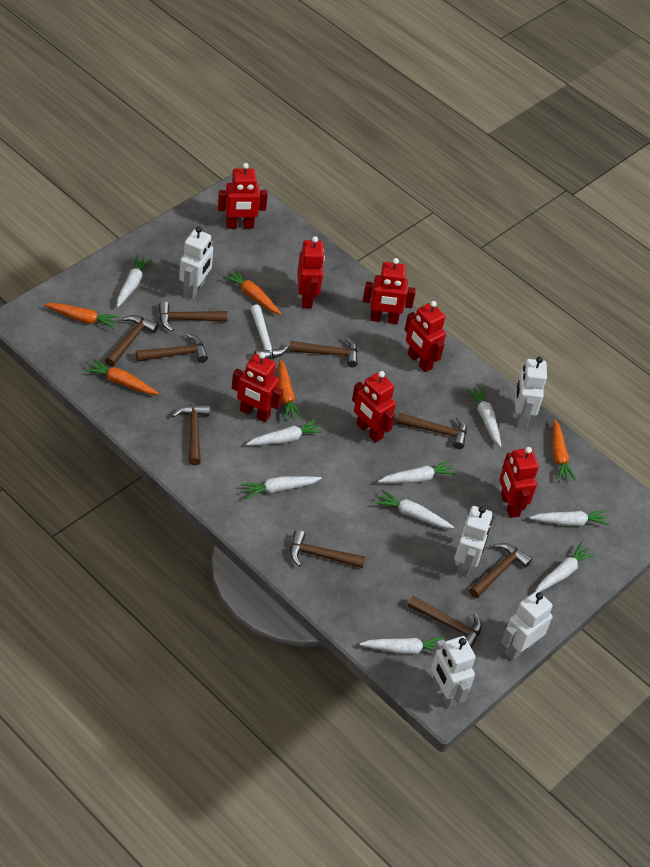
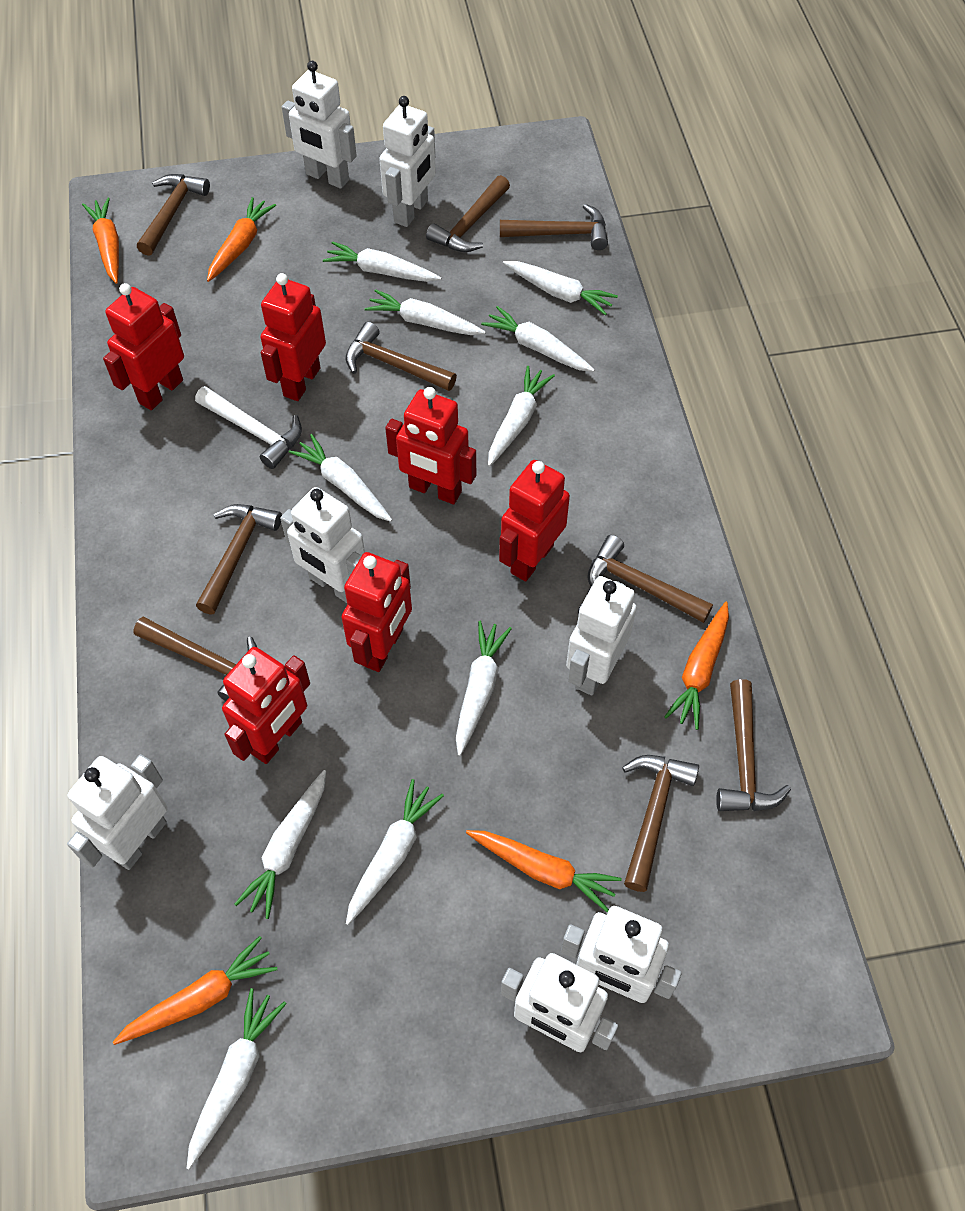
red robot: 7 -> 6
white carrot: 9 -> 10
white robot: 5 -> 7

